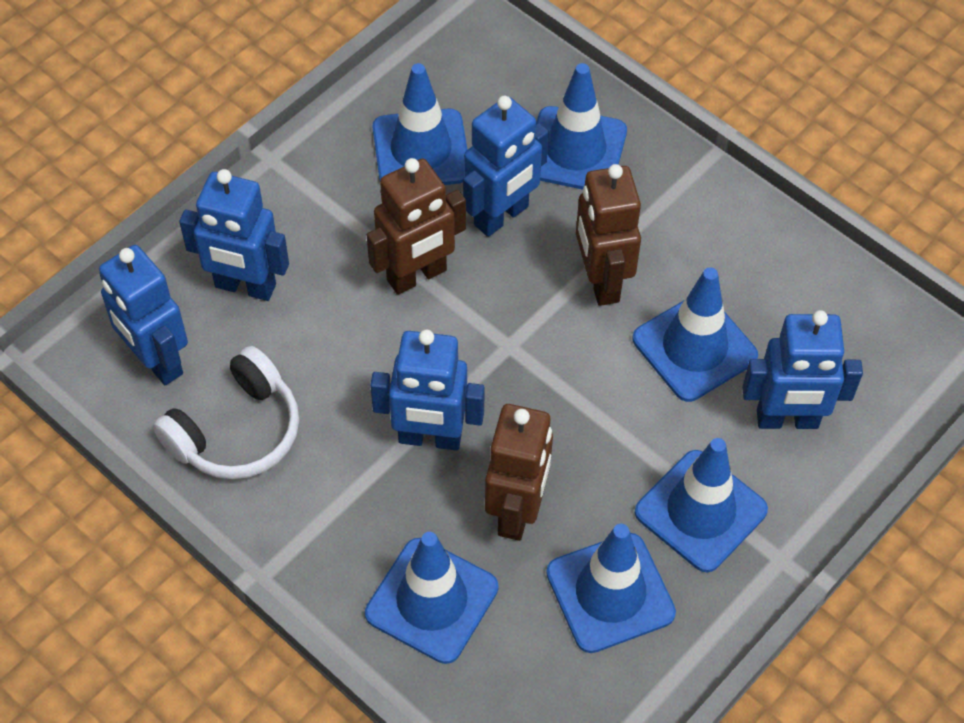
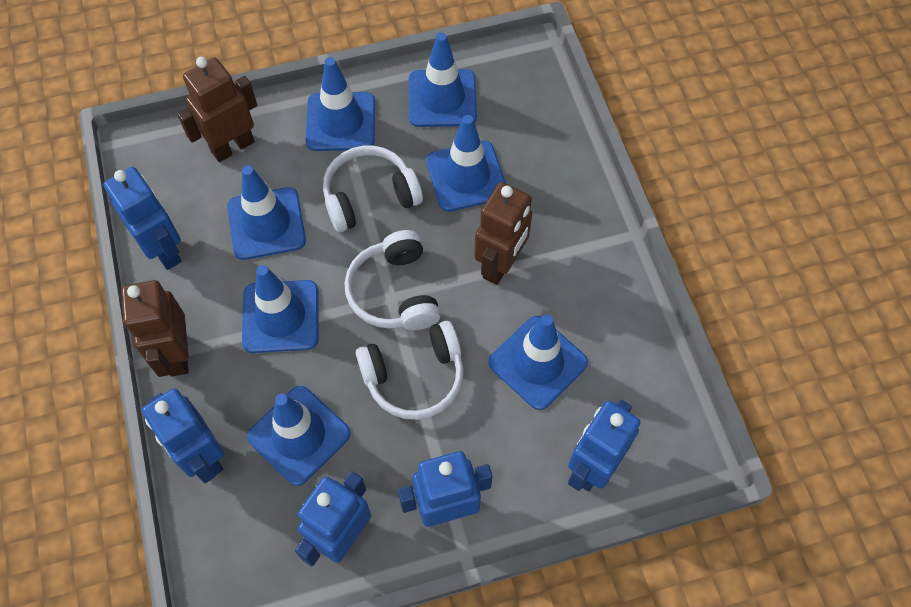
blue traffic cone: 6 -> 7
white headphones: 1 -> 3

